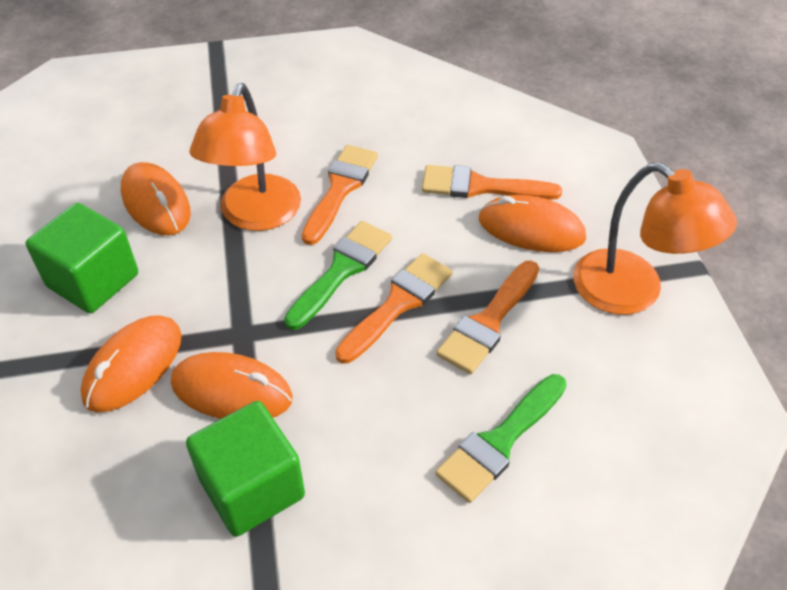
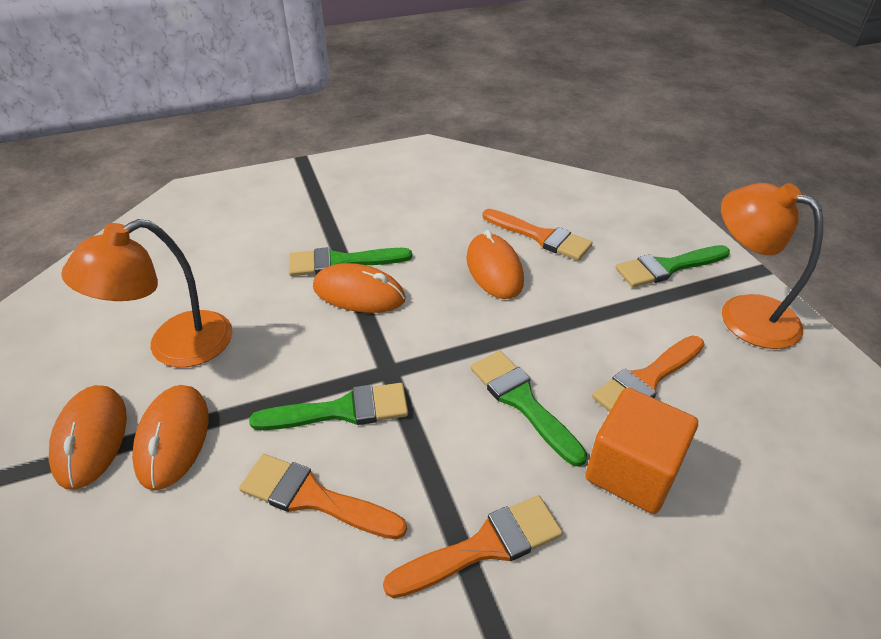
green brush: 2 -> 4
green cube: 2 -> 0
orange cube: 0 -> 1

